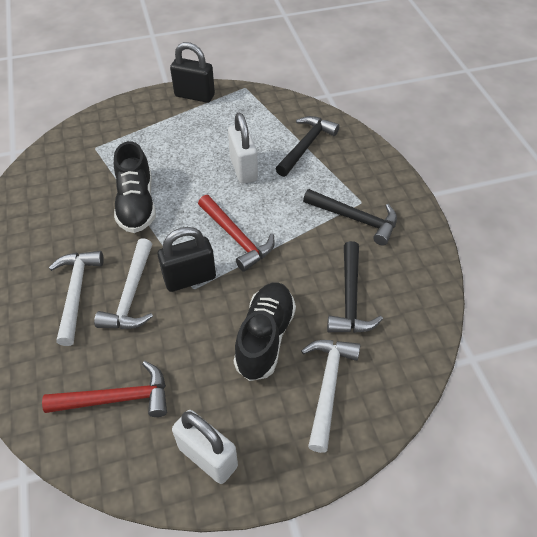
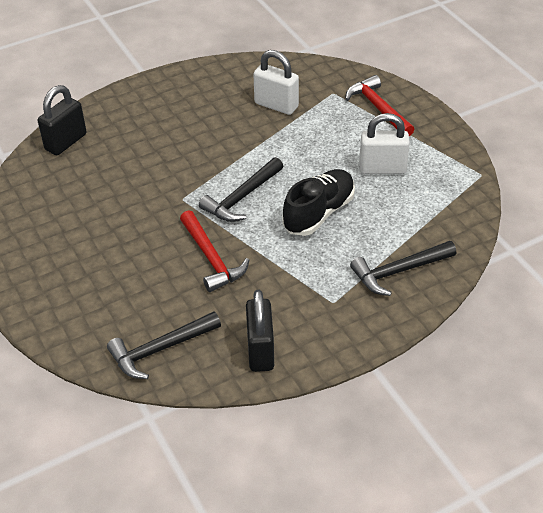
black shoe: 2 -> 1
white hammer: 3 -> 0

